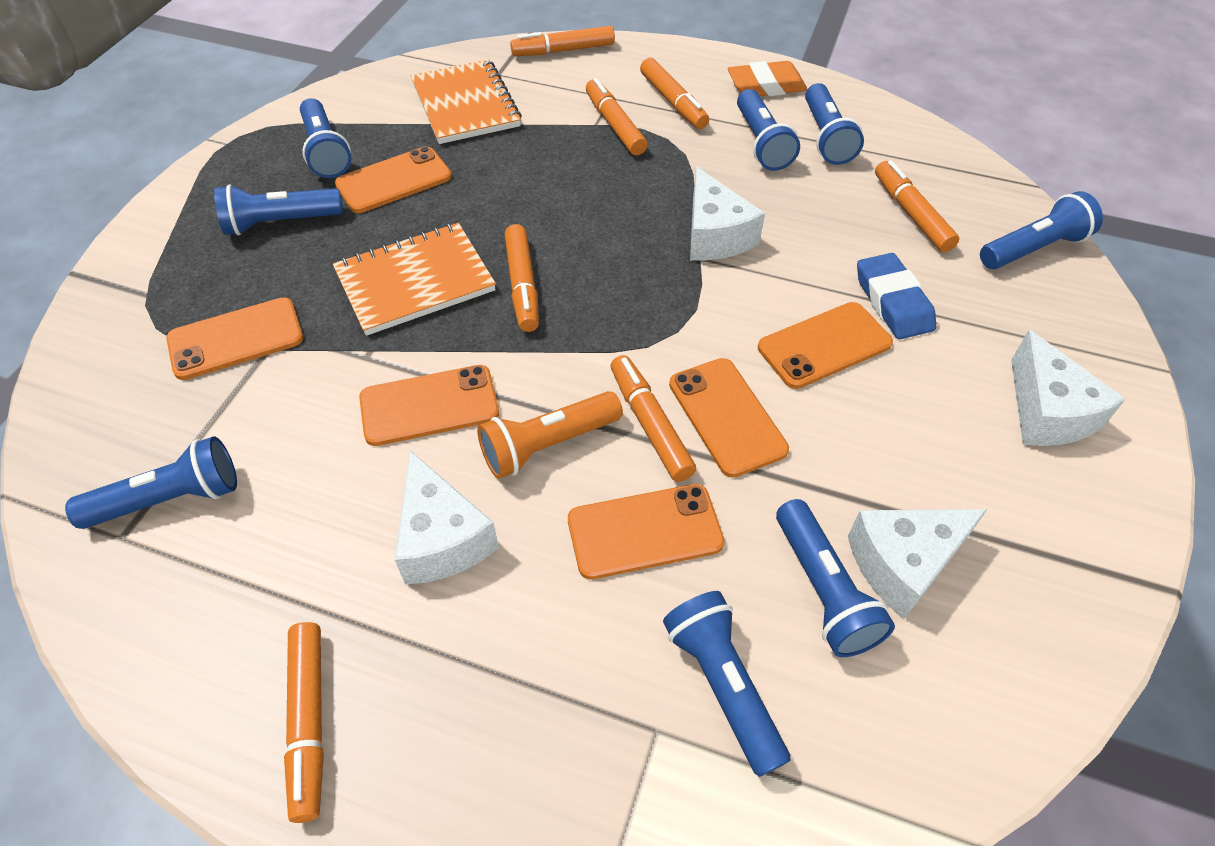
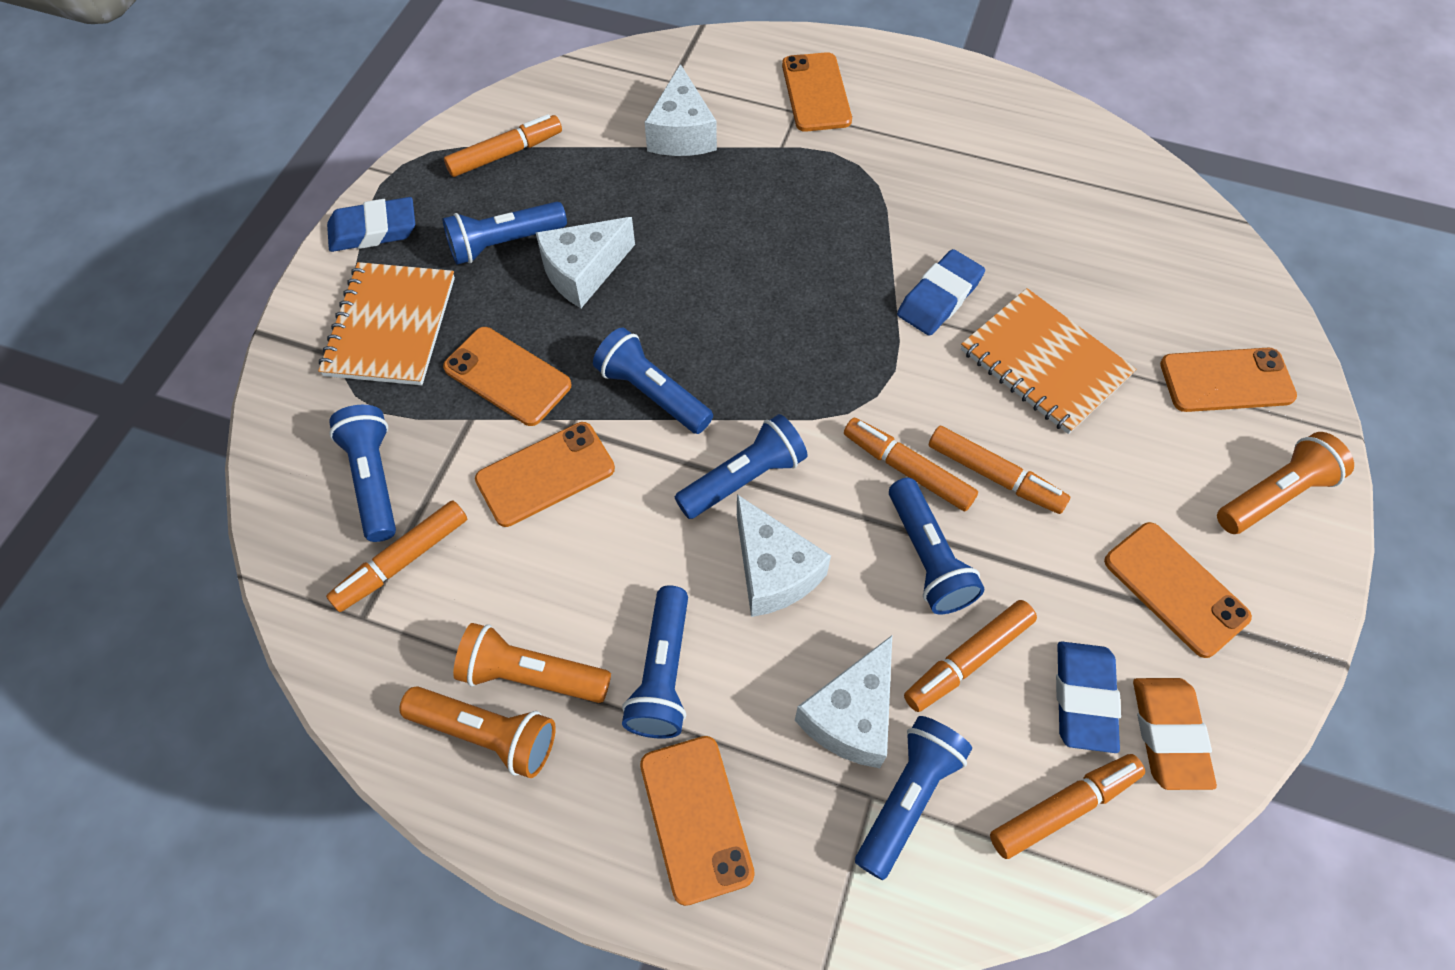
blue eraser: 1 -> 3
blue flashlight: 8 -> 7
orange flashlight: 1 -> 3
orange marker: 7 -> 6

